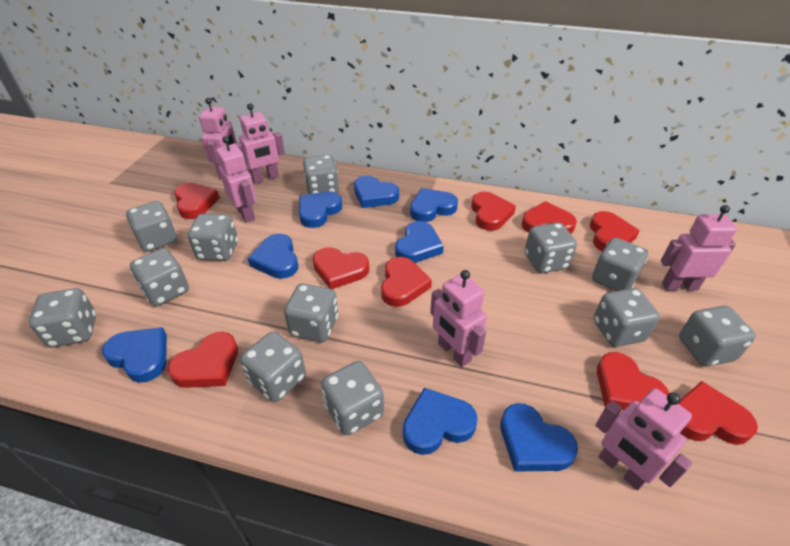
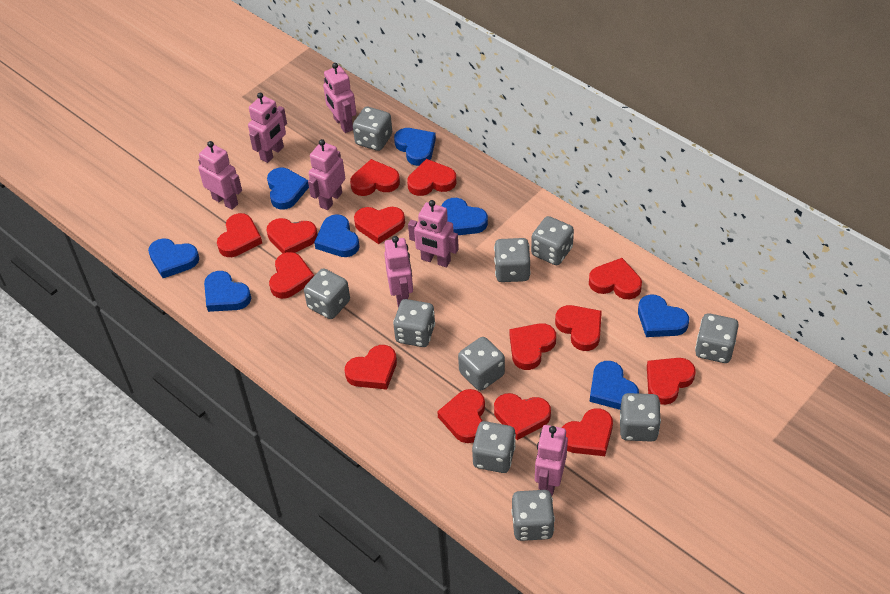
grey dice: 12 -> 10
pink robot: 6 -> 7
red heart: 9 -> 14

